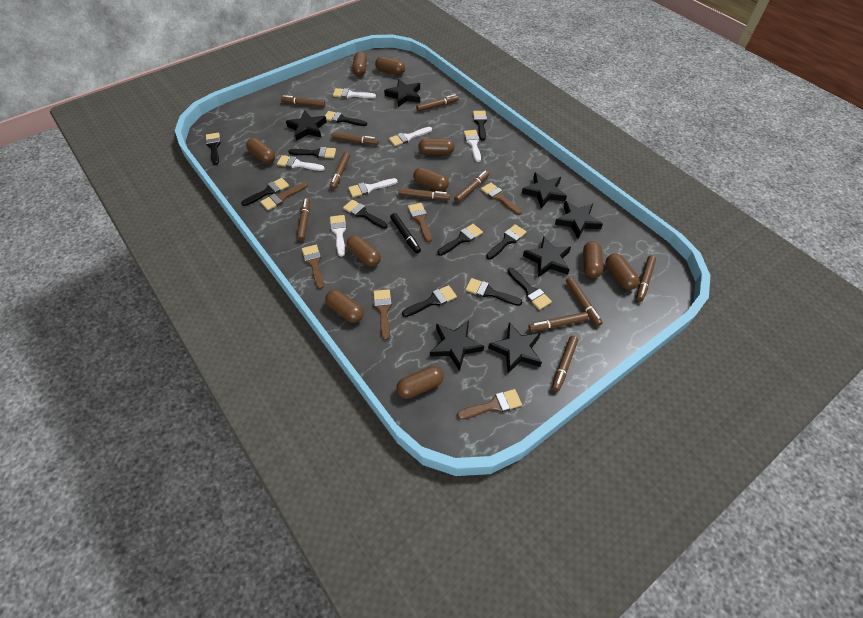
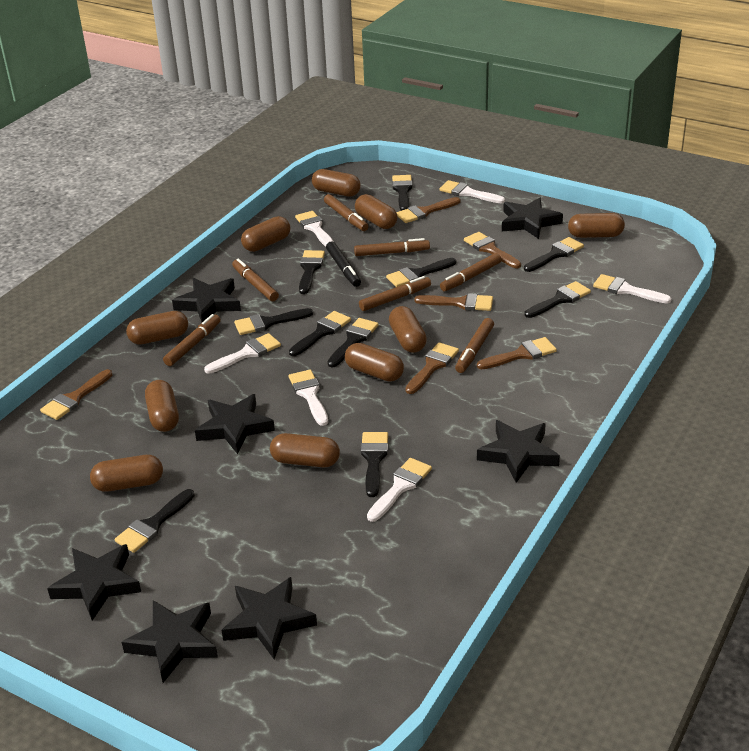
black brush: 11 -> 10
brown marker: 11 -> 7

